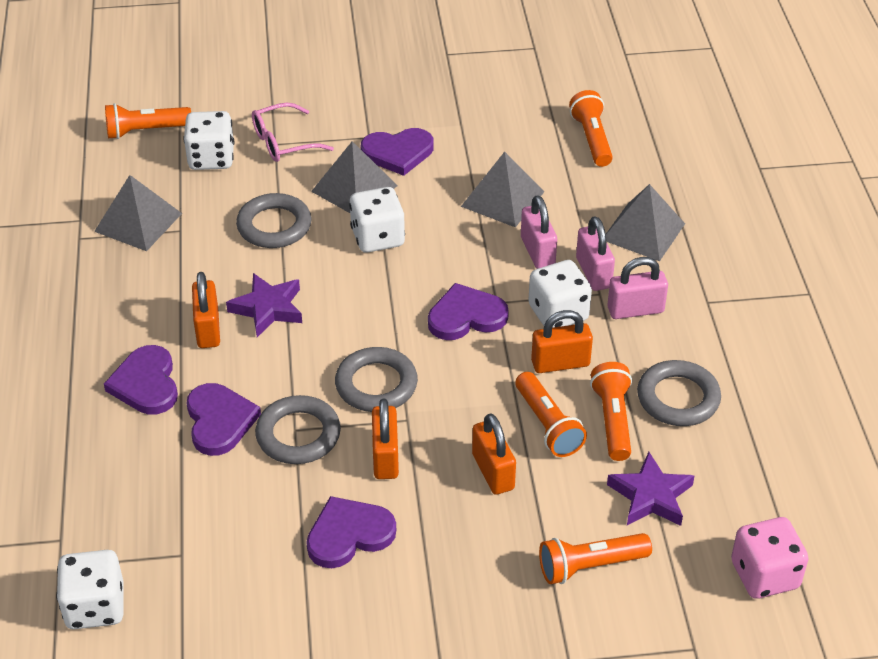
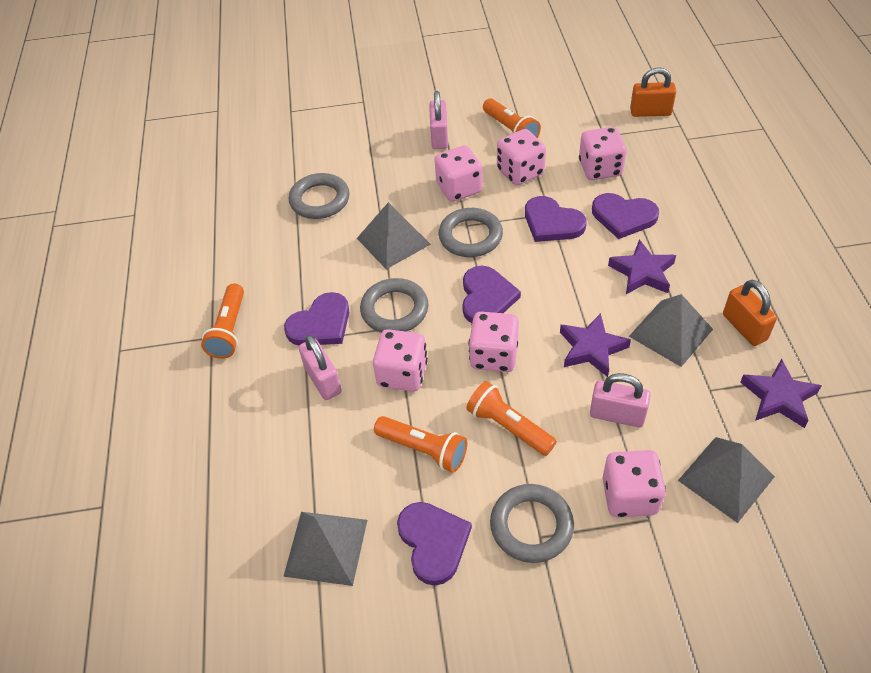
orange flashlight: 5 -> 4
orange padlock: 4 -> 2
pink dice: 1 -> 6
pink glasses: 1 -> 0
purple star: 2 -> 3
white dice: 4 -> 0

